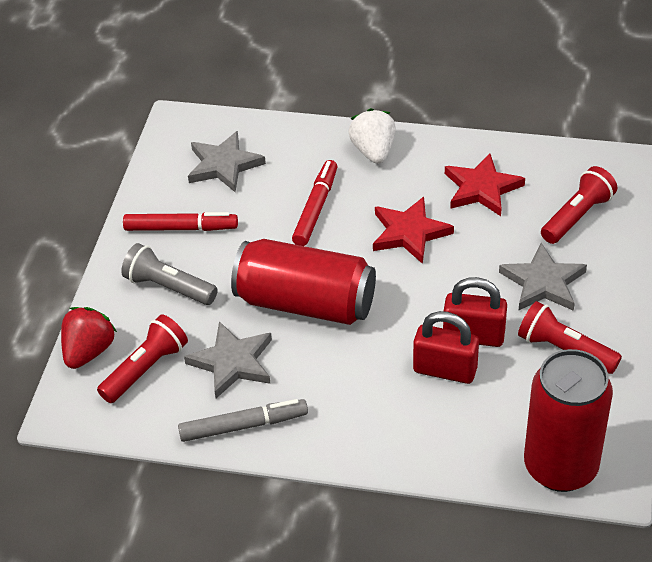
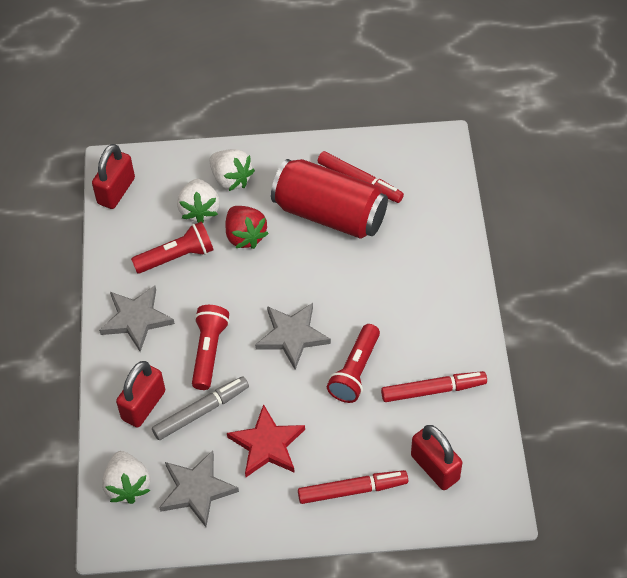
grey flashlight: 1 -> 0
red can: 2 -> 1
red marker: 2 -> 3
red padlock: 2 -> 3
red star: 2 -> 1
white strawberry: 1 -> 3

